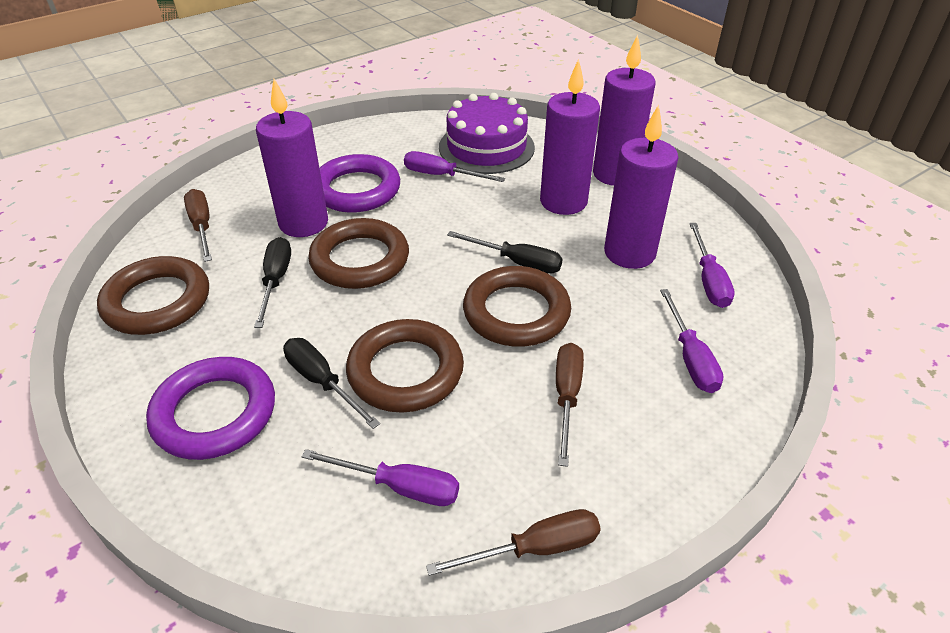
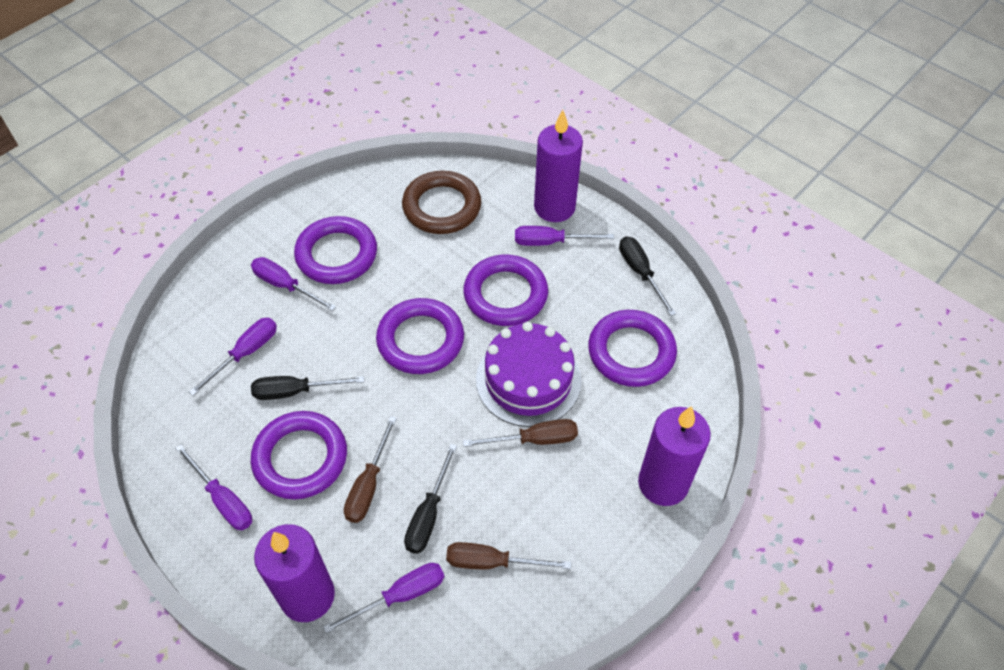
brown ring: 4 -> 1
purple candle: 4 -> 3
purple ring: 2 -> 5
purple screwdriver: 4 -> 5

